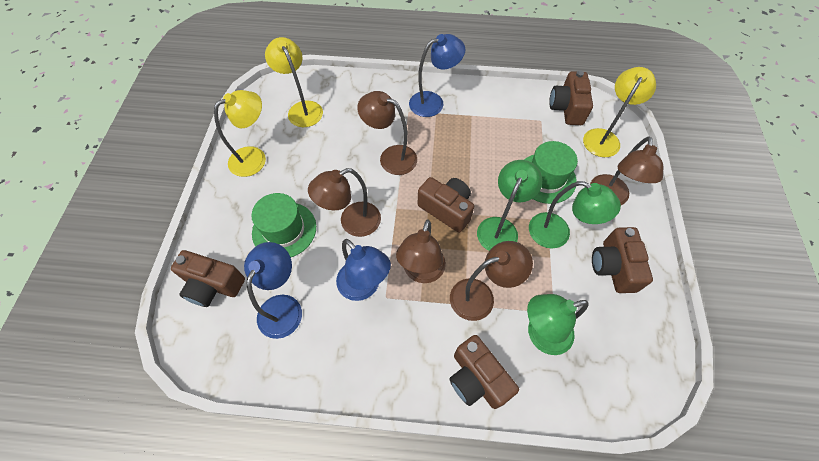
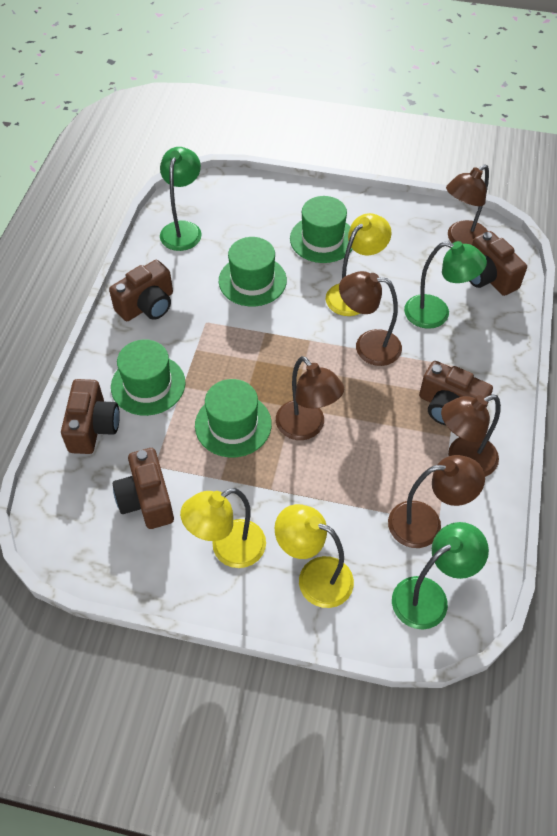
blue lamp: 3 -> 0
green hat: 2 -> 4

